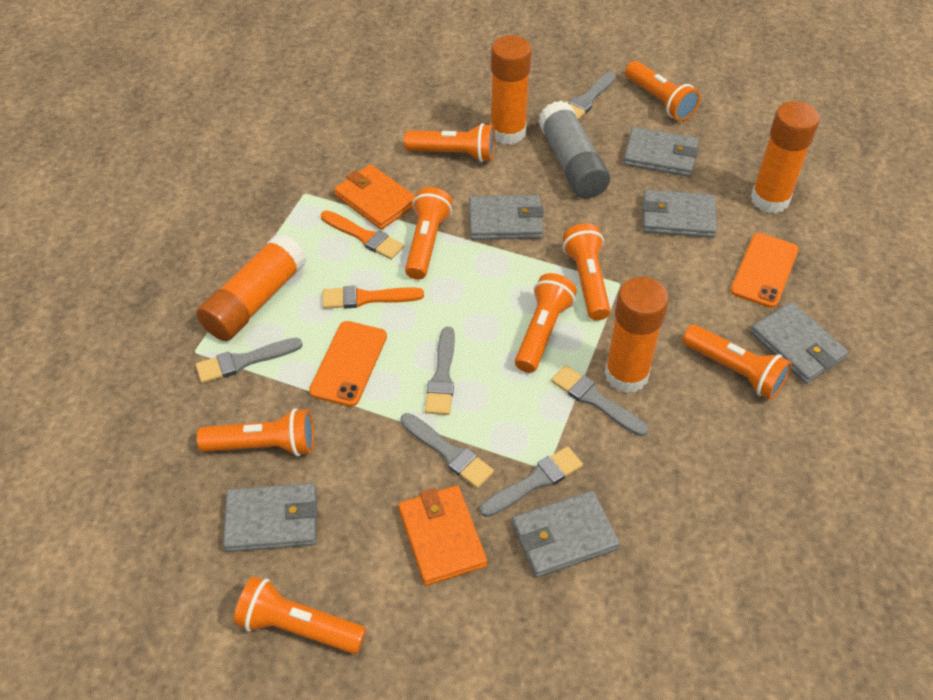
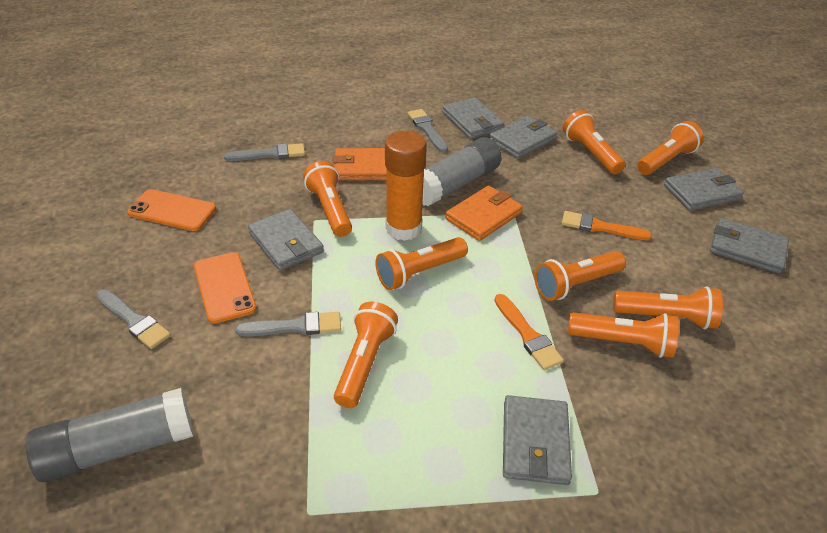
grey brush: 6 -> 4
grey glue stick: 1 -> 2
orange glue stick: 4 -> 1

